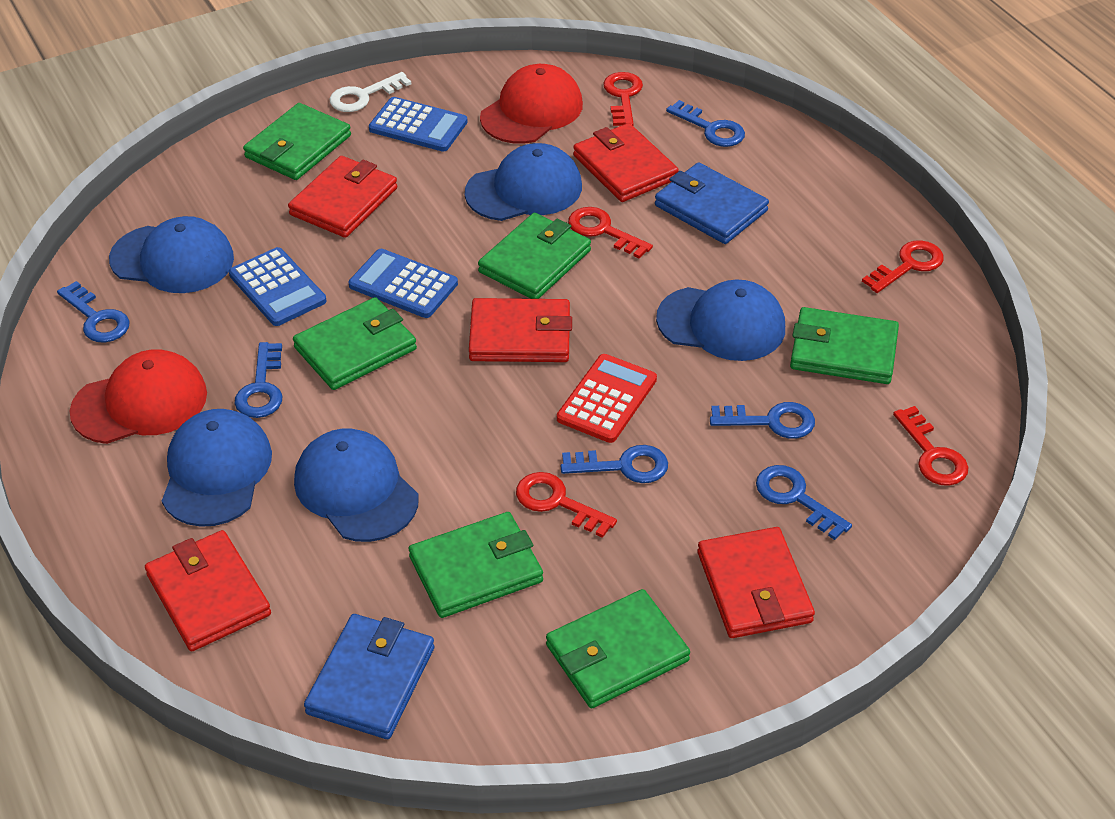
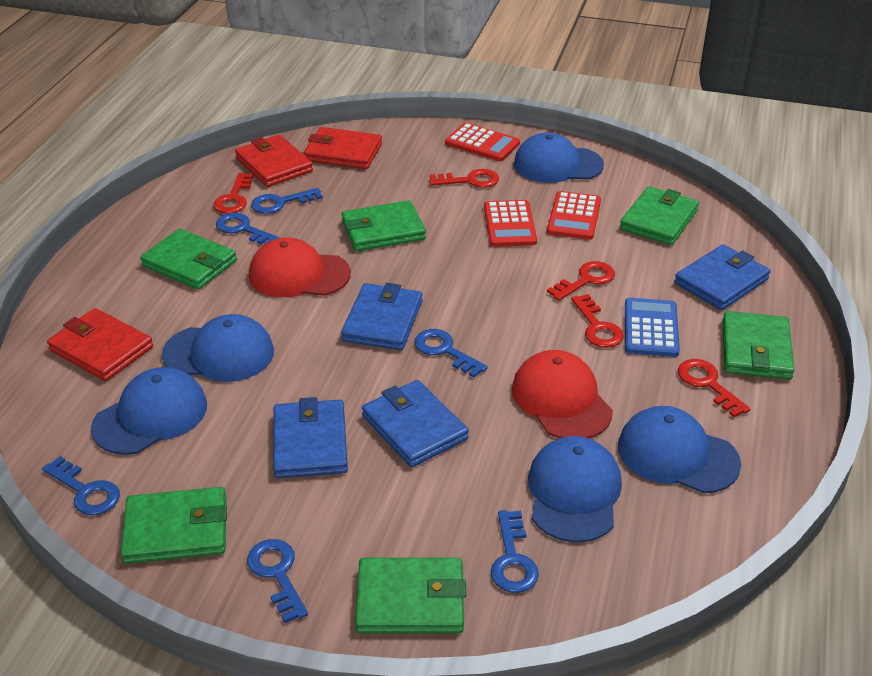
blue calculator: 3 -> 1
blue wallet: 2 -> 4
red calculator: 1 -> 3
red wallet: 5 -> 3
white key: 1 -> 0

